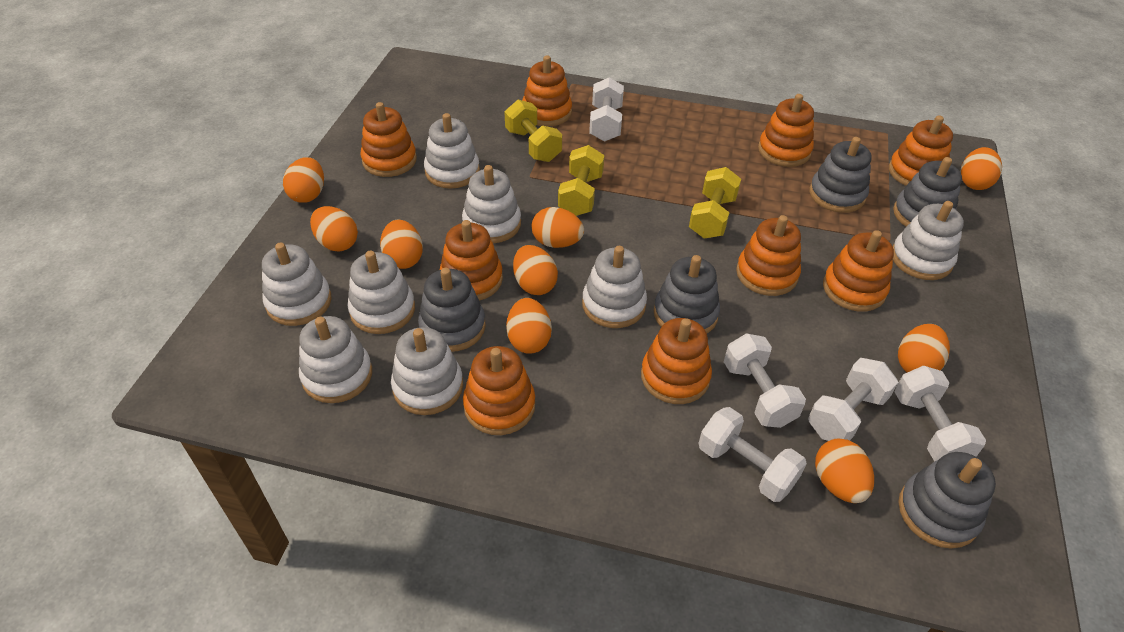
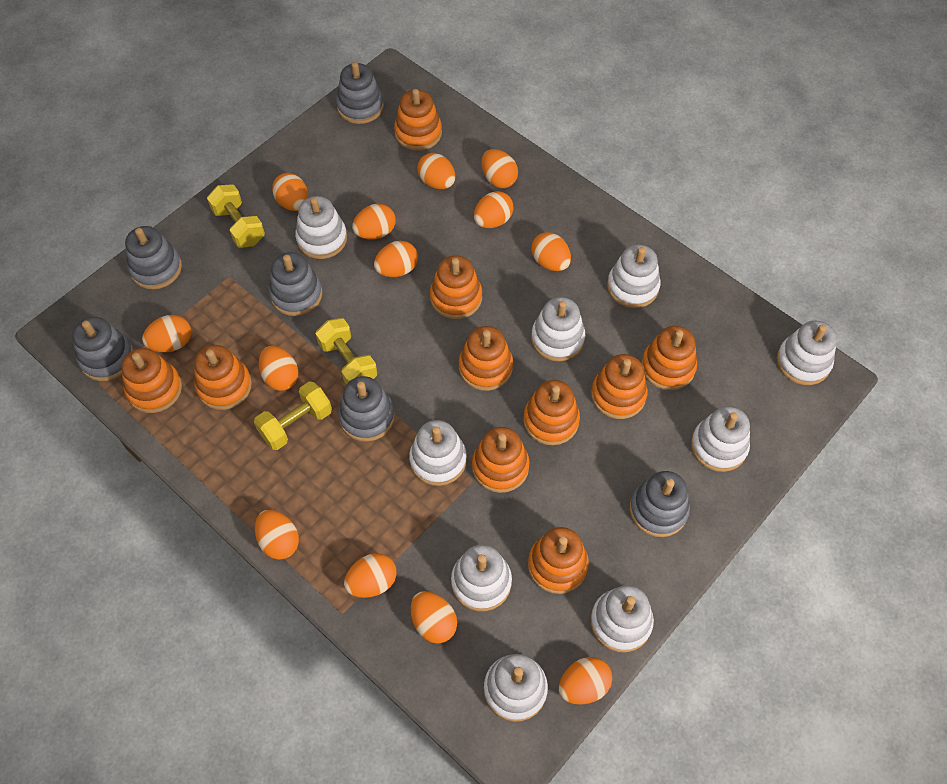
grey stacking toy: 5 -> 6
orange egg: 9 -> 13
orange stacking toy: 9 -> 10
white dumbbell: 5 -> 0
white stacking toy: 8 -> 9

